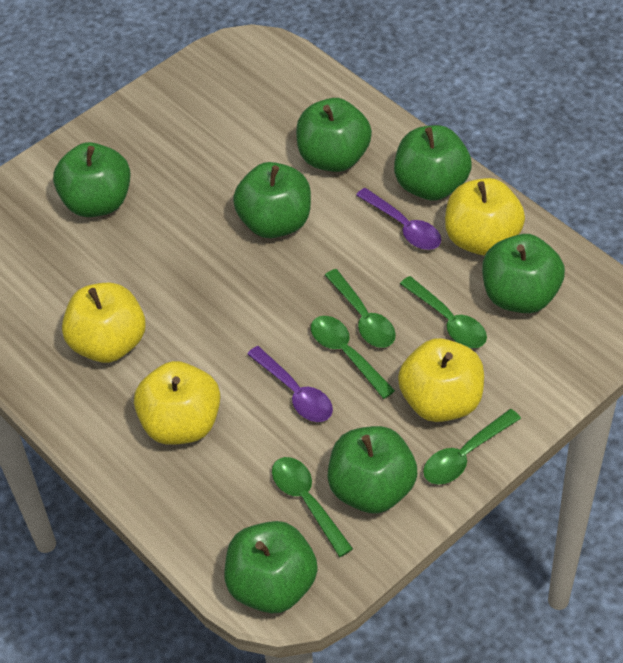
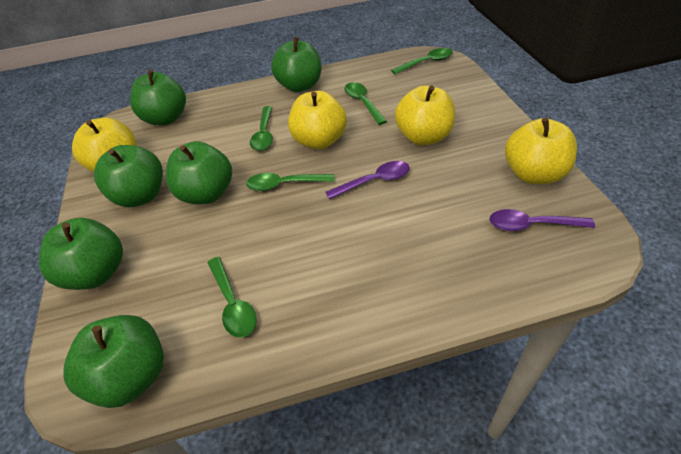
green apple: 7 -> 6

